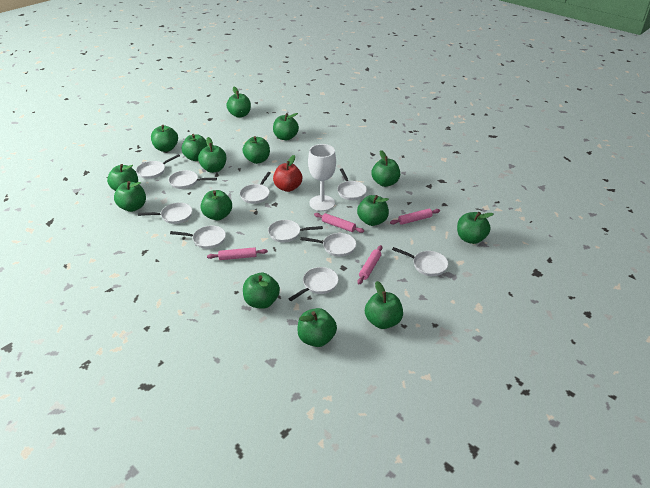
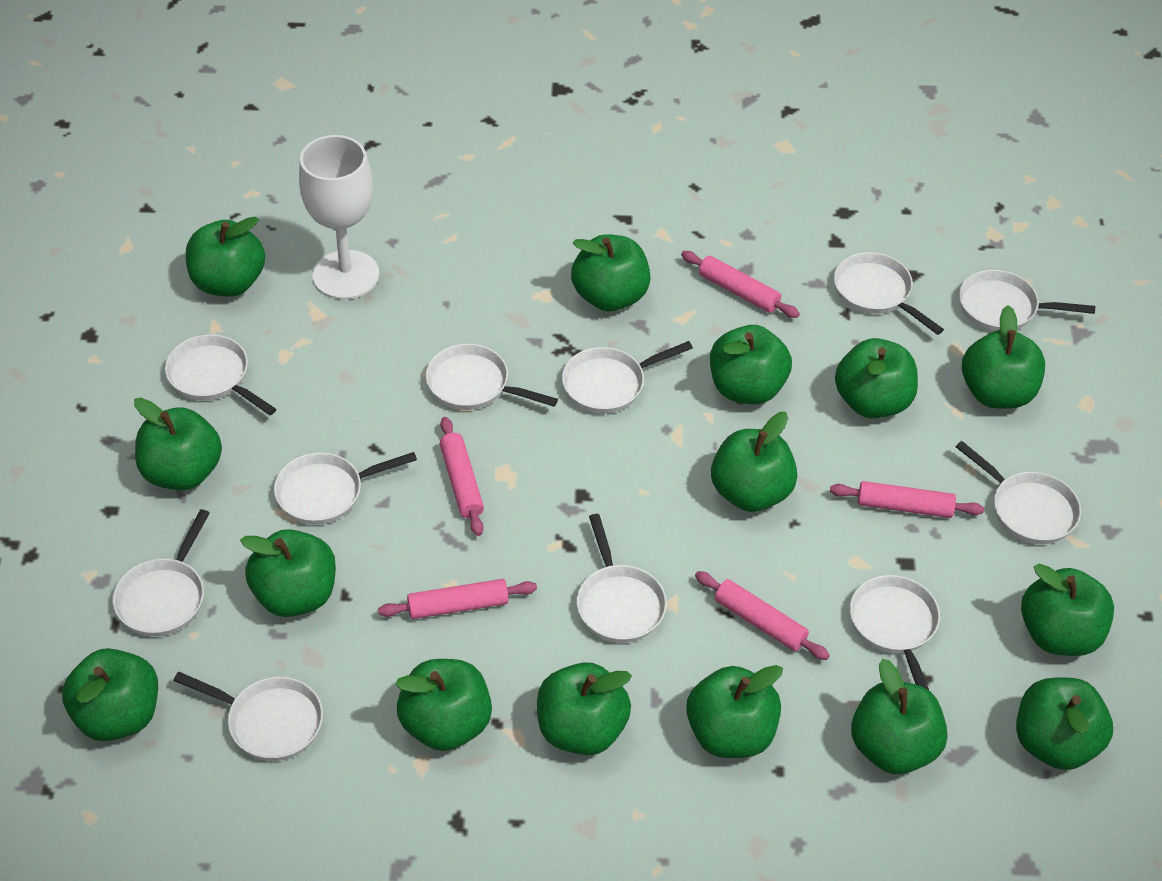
pink rolling pin: 4 -> 5
red apple: 1 -> 0
white pan: 10 -> 11

